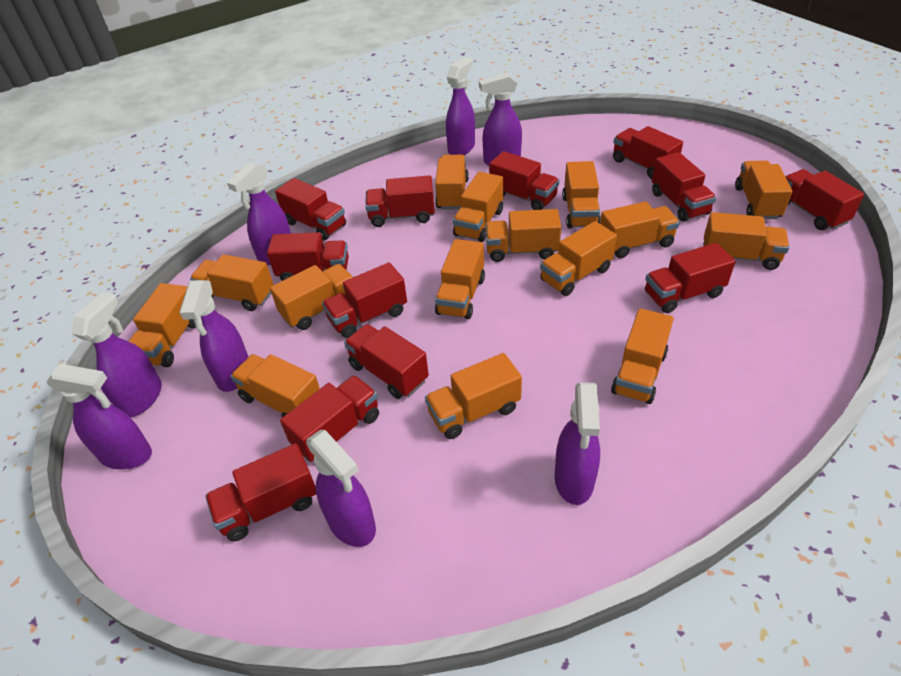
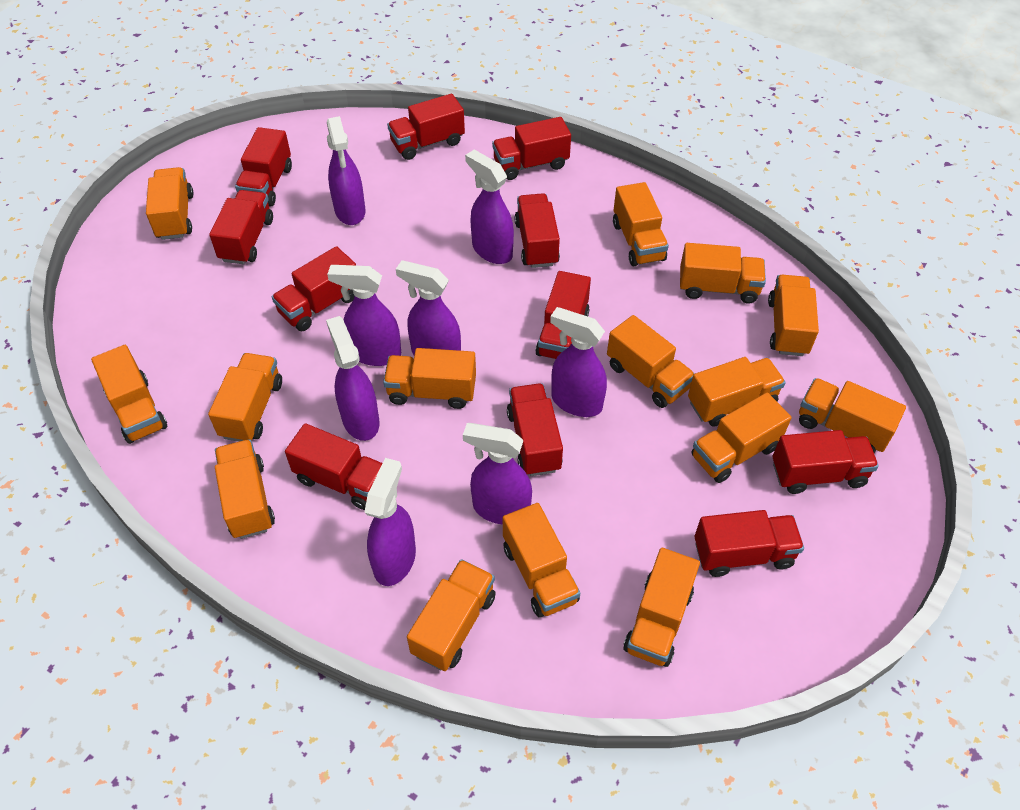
red truck: 12 -> 11

